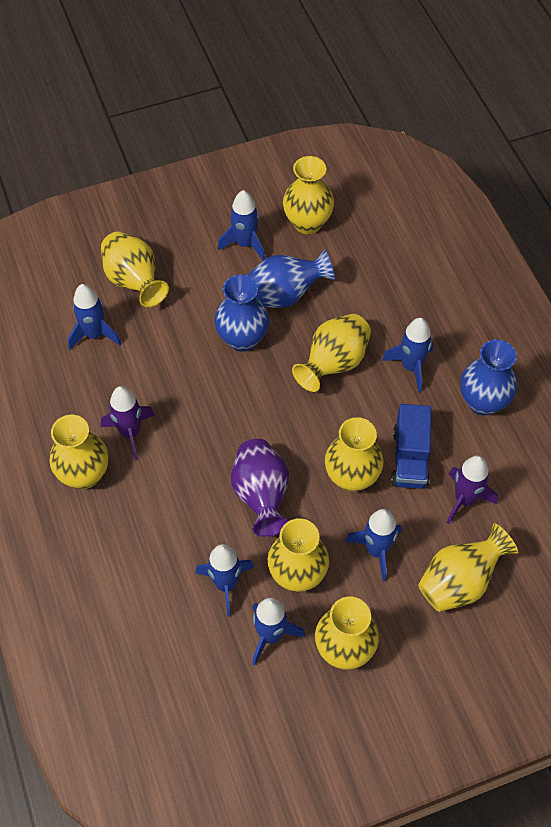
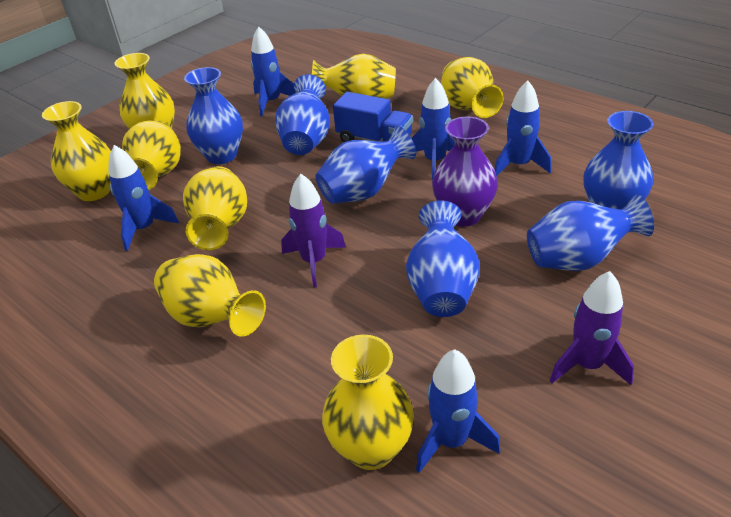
blue rocket: 6 -> 5
blue vase: 3 -> 6

